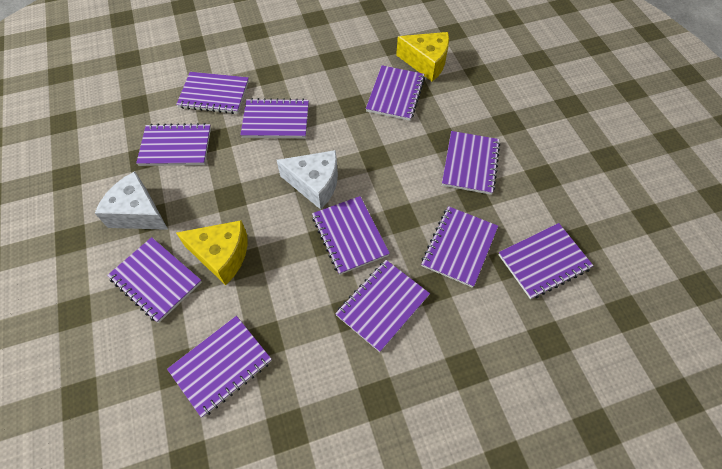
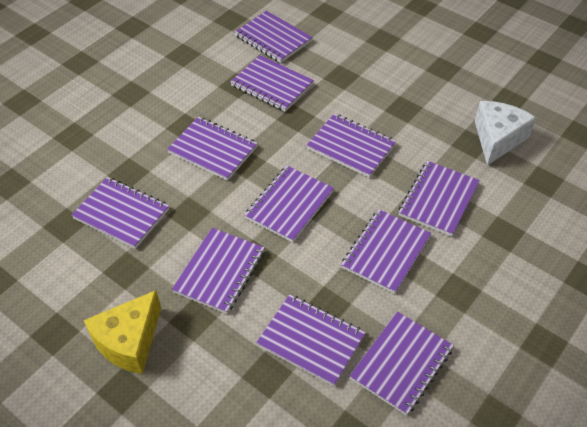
white cheese: 2 -> 1
yellow cheese: 2 -> 1

